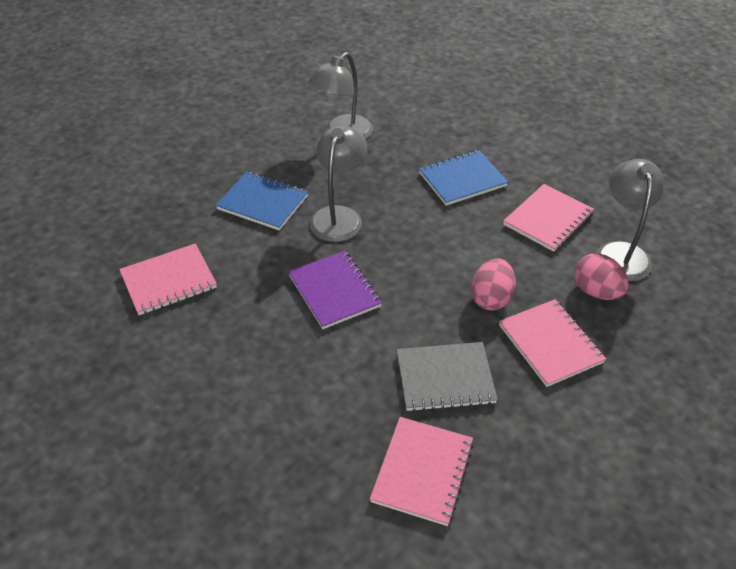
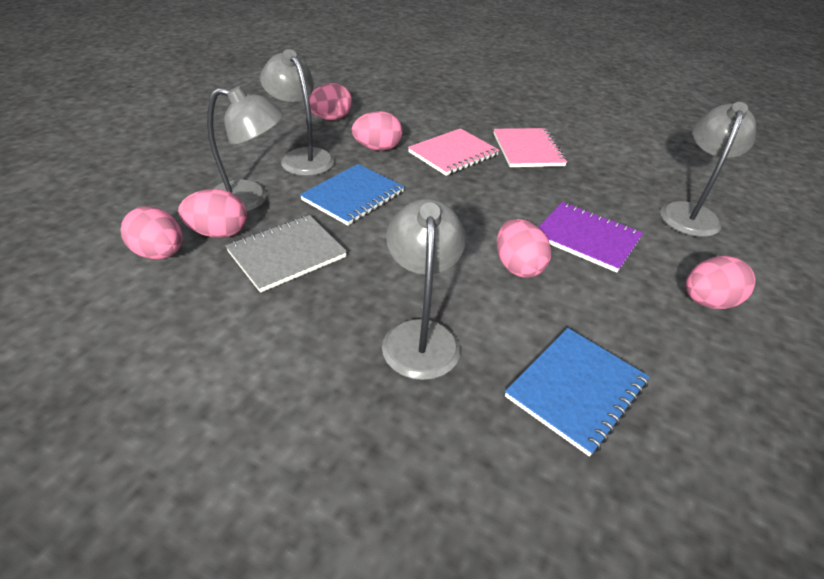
grey lamp: 3 -> 4
pink egg: 2 -> 6
pink notebook: 4 -> 2

